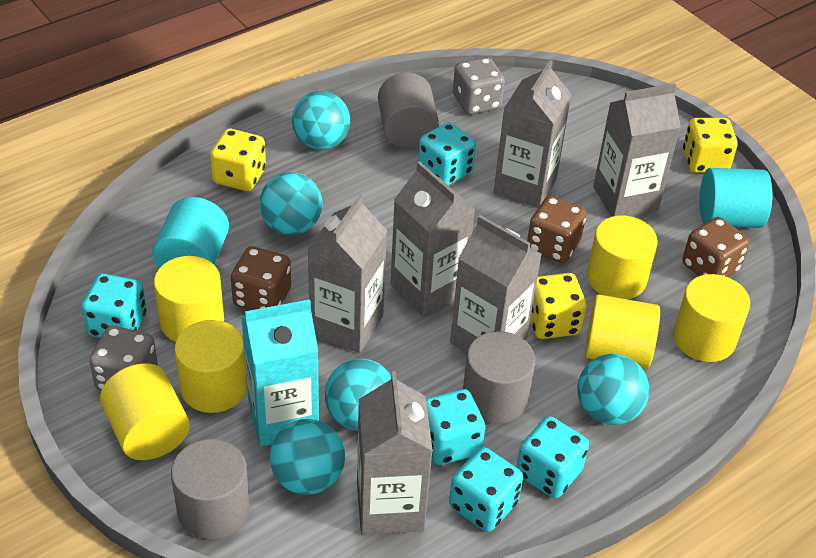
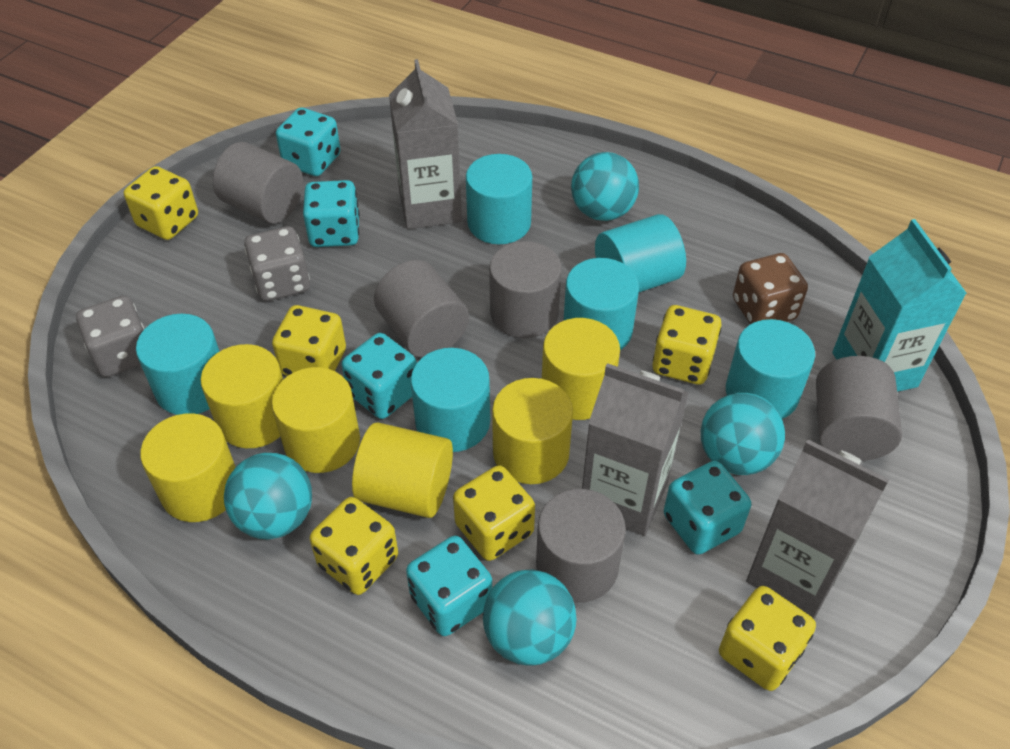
brown dice: 3 -> 1
grey carton: 6 -> 3
grey cylinder: 3 -> 5
turquoise ball: 5 -> 4
turquoise cylinder: 2 -> 6
yellow dice: 3 -> 6

